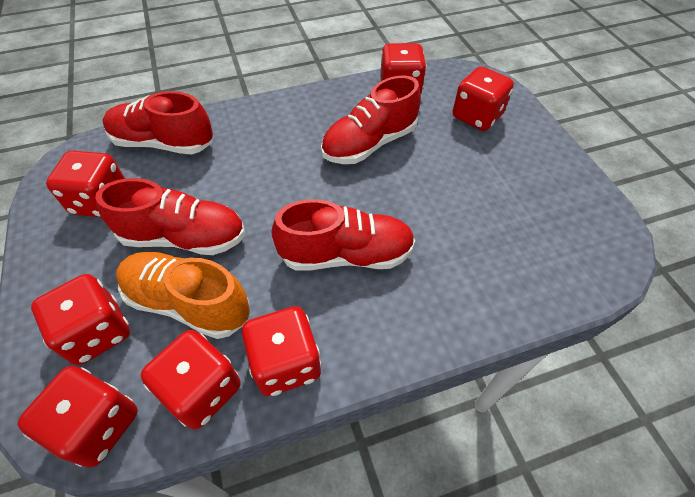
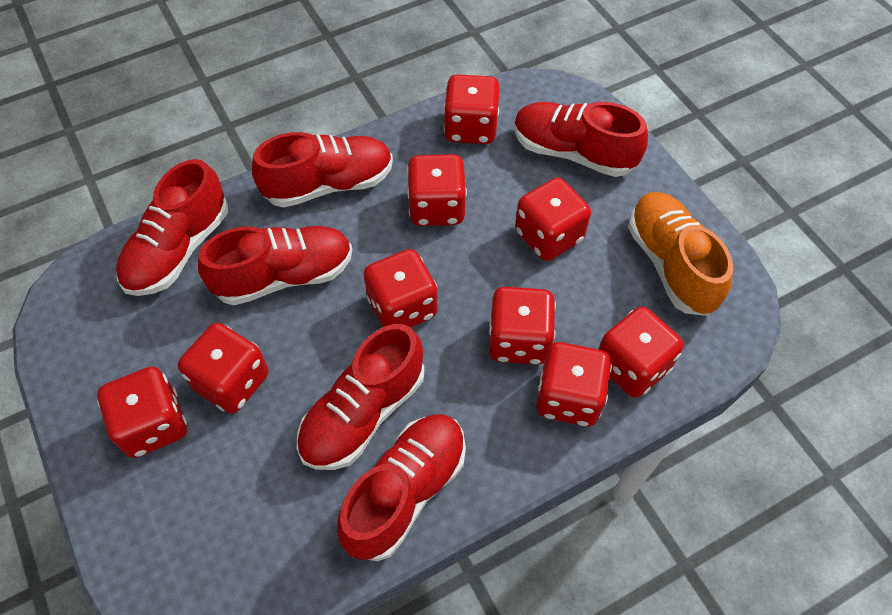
red dice: 7 -> 9
red shoe: 4 -> 6

